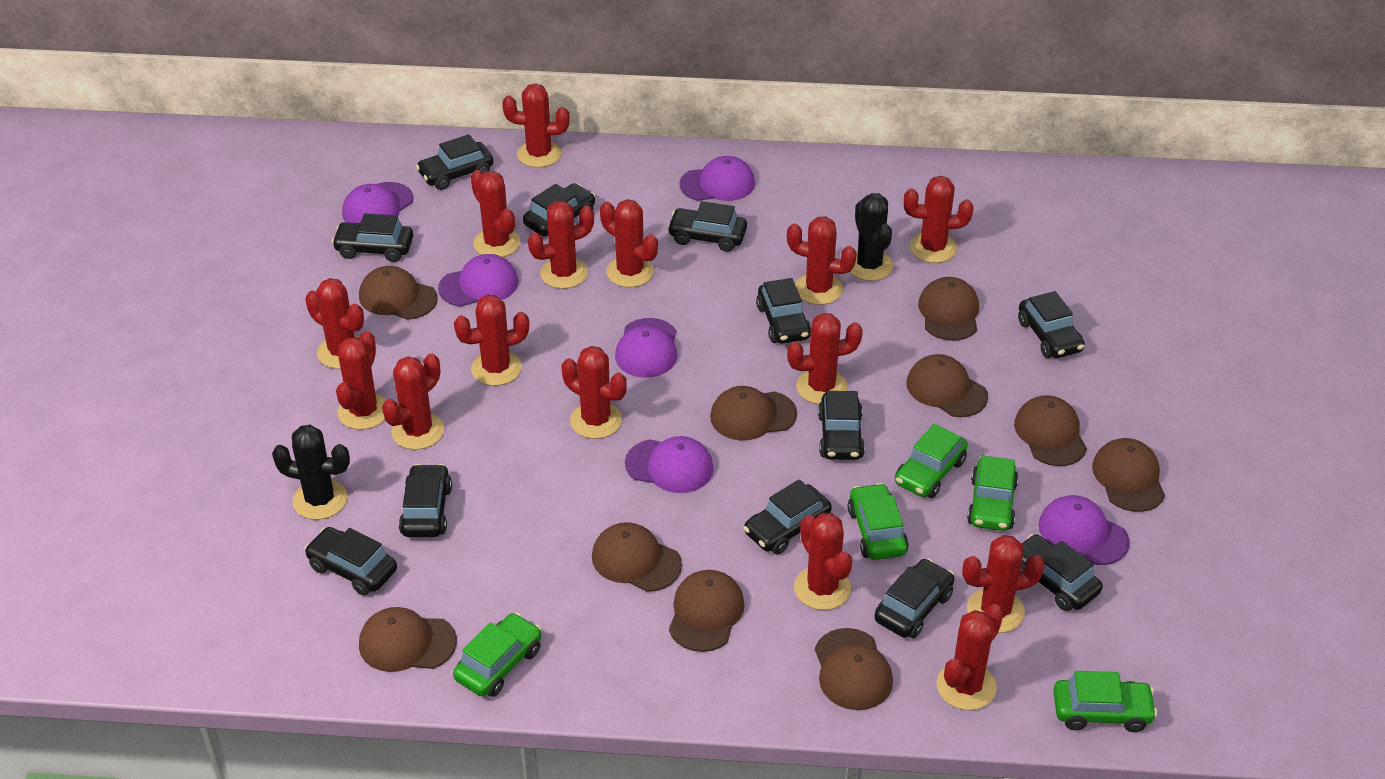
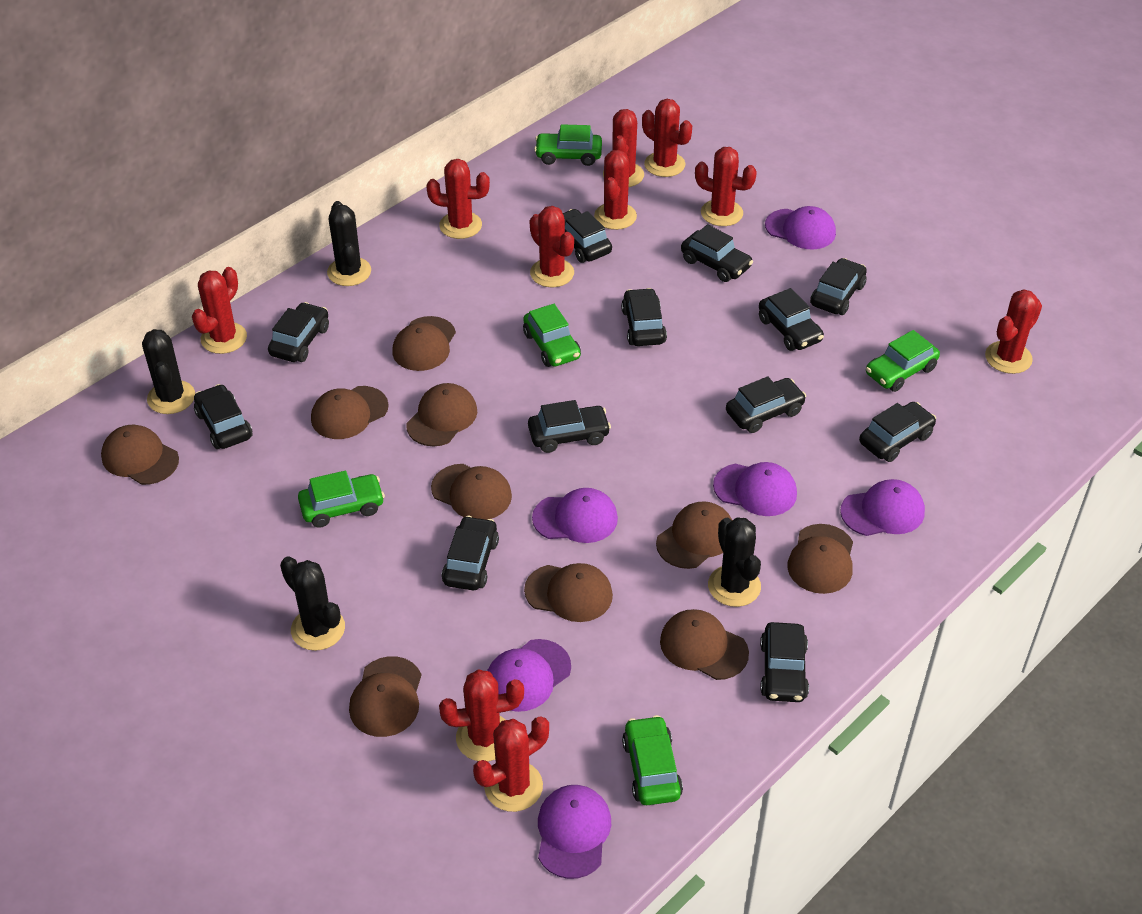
black cactus: 2 -> 4
red cactus: 15 -> 10

